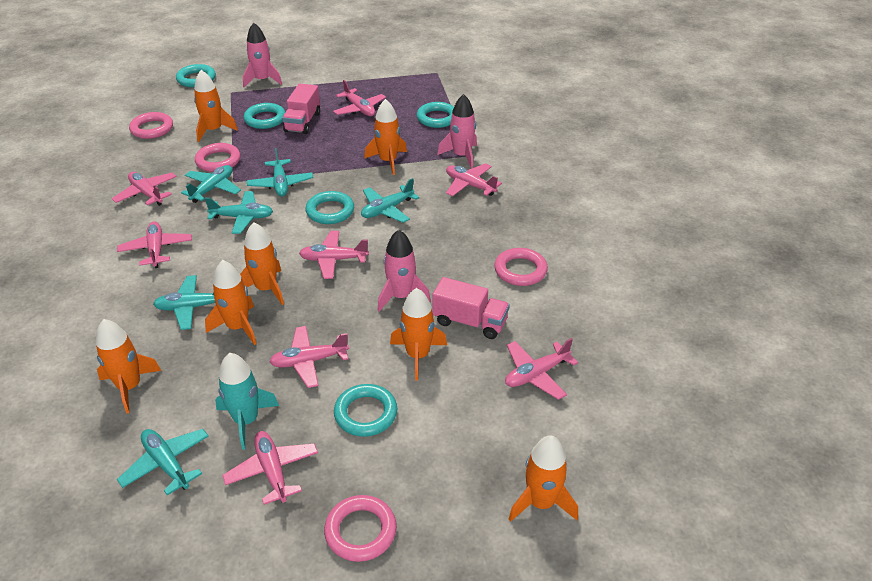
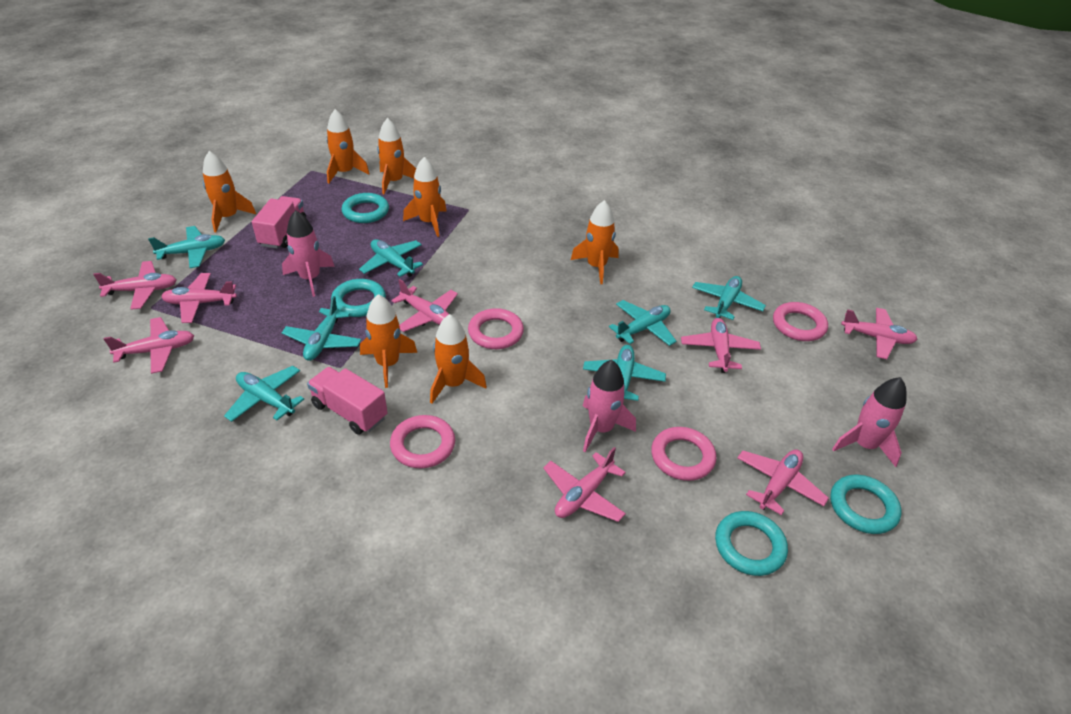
turquoise plane: 6 -> 7
turquoise ring: 5 -> 4
turquoise rocket: 1 -> 0

